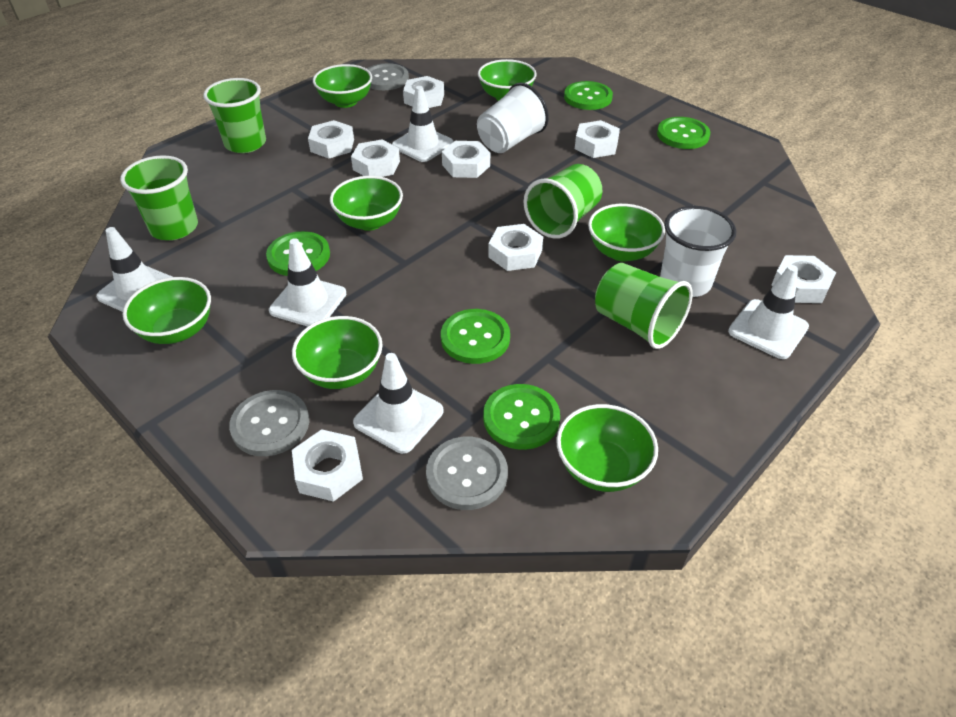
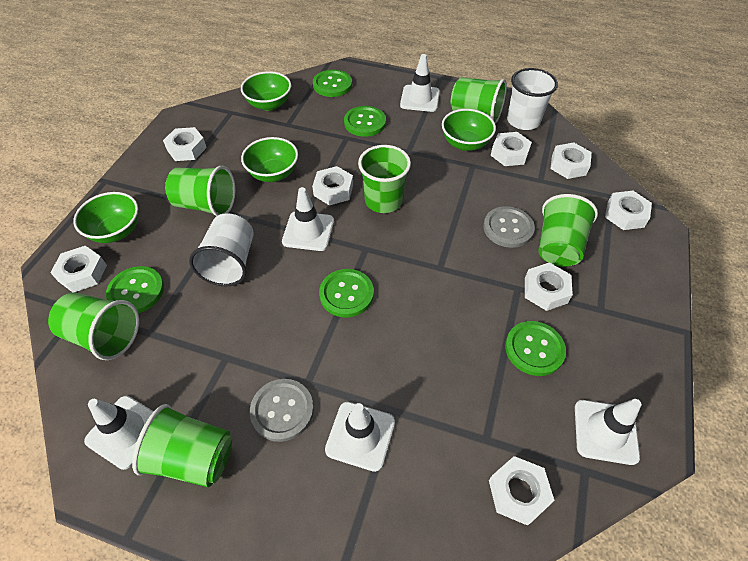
green bowl: 7 -> 4
green cup: 4 -> 6
grey button: 3 -> 2

